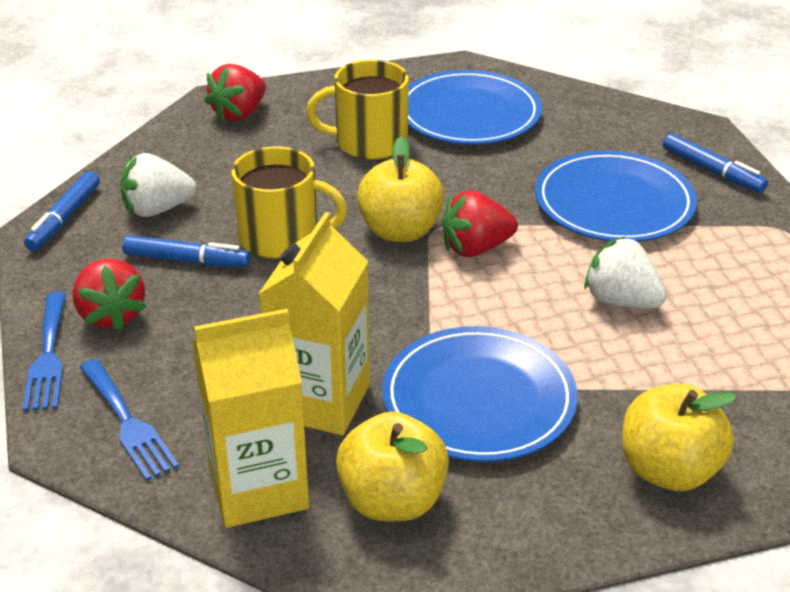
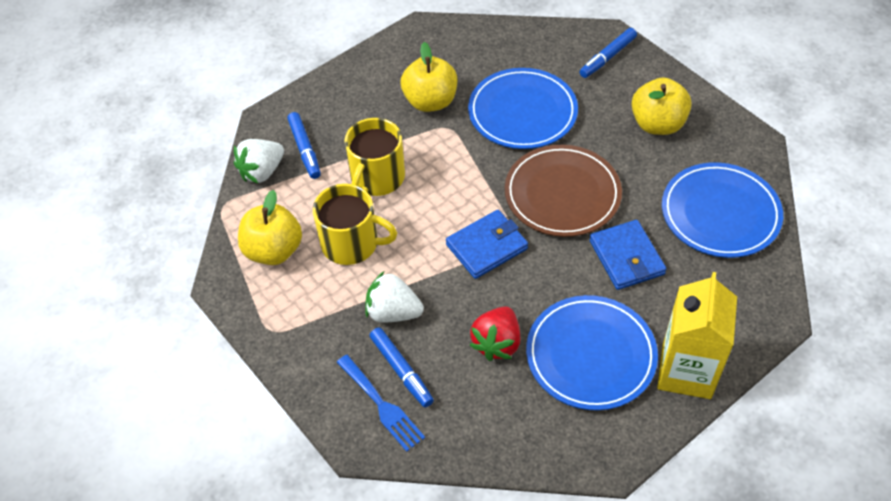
blue fork: 2 -> 1
blue wallet: 0 -> 2
brown plate: 0 -> 1
red strawberry: 3 -> 1
yellow carton: 2 -> 1

